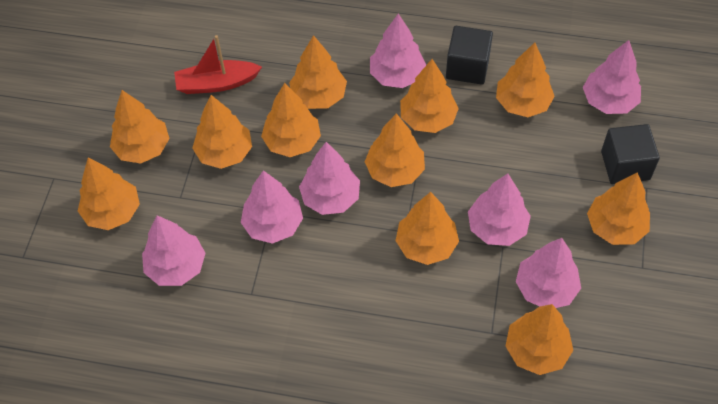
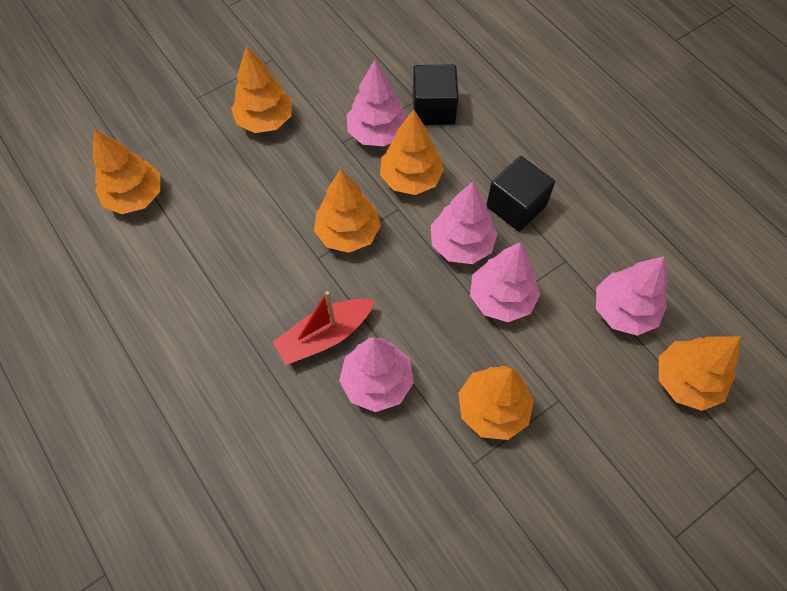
orange tree: 11 -> 6
pink tree: 7 -> 5

